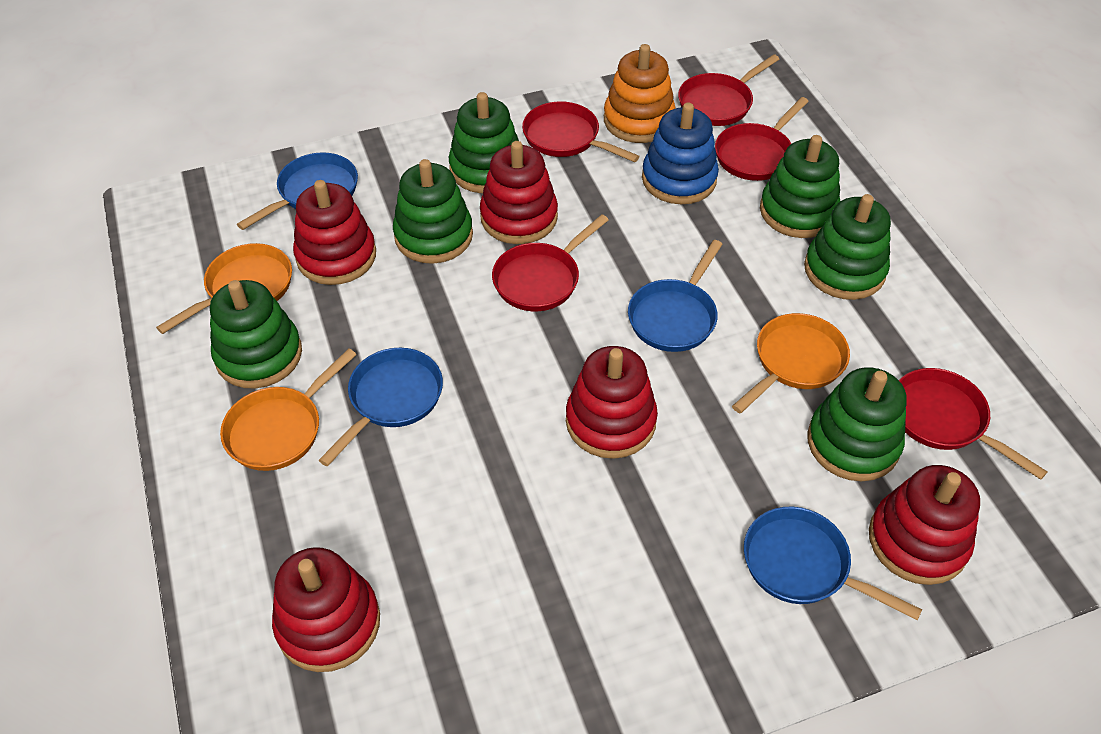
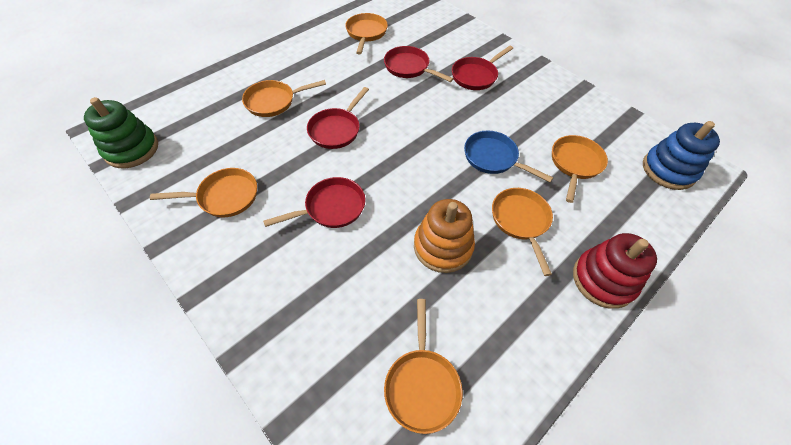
blue pan: 4 -> 1
green stacking toy: 6 -> 1
orange pan: 3 -> 6
red pan: 5 -> 4
red stacking toy: 5 -> 1

